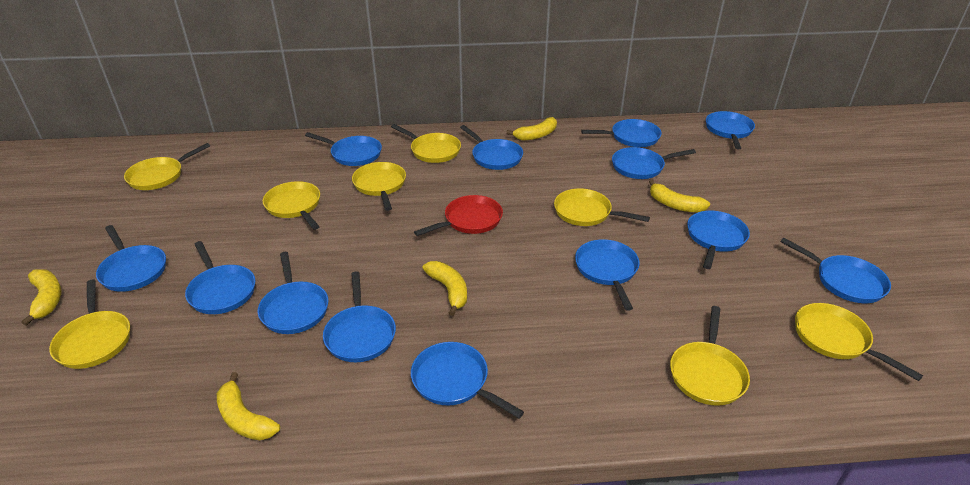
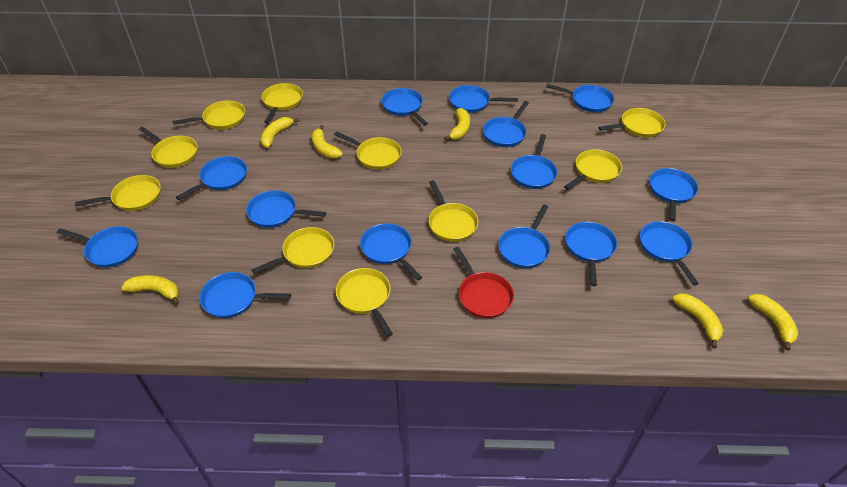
blue pan: 13 -> 14
yellow banana: 5 -> 6
yellow pan: 8 -> 10

